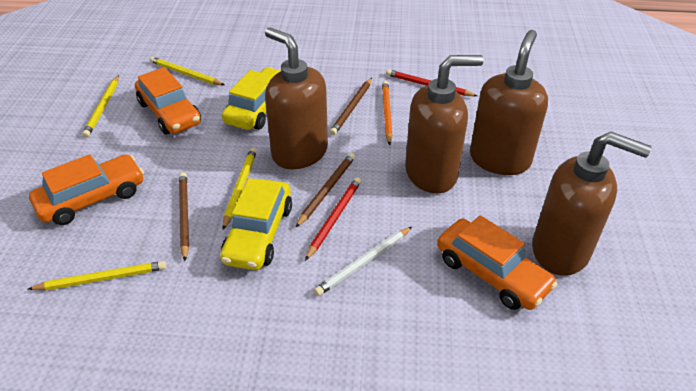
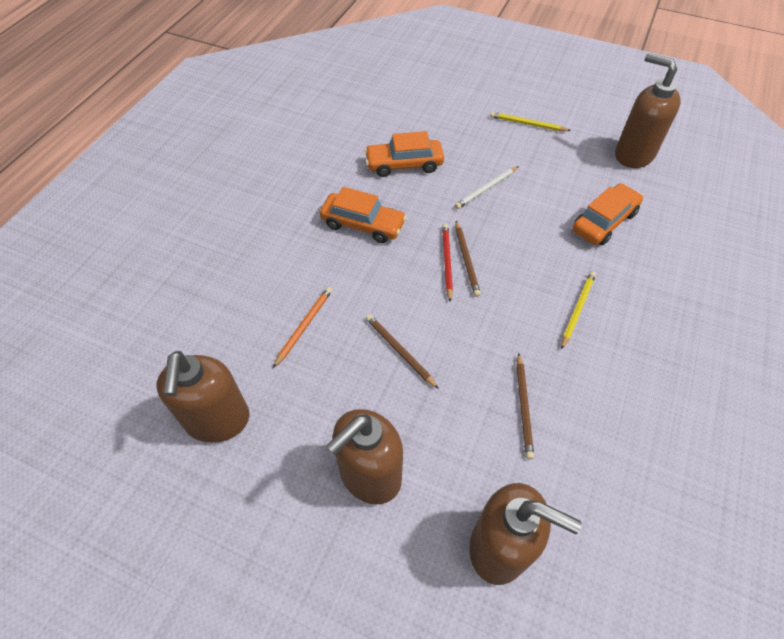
red pencil: 2 -> 1
yellow car: 2 -> 0
yellow pencil: 4 -> 2

